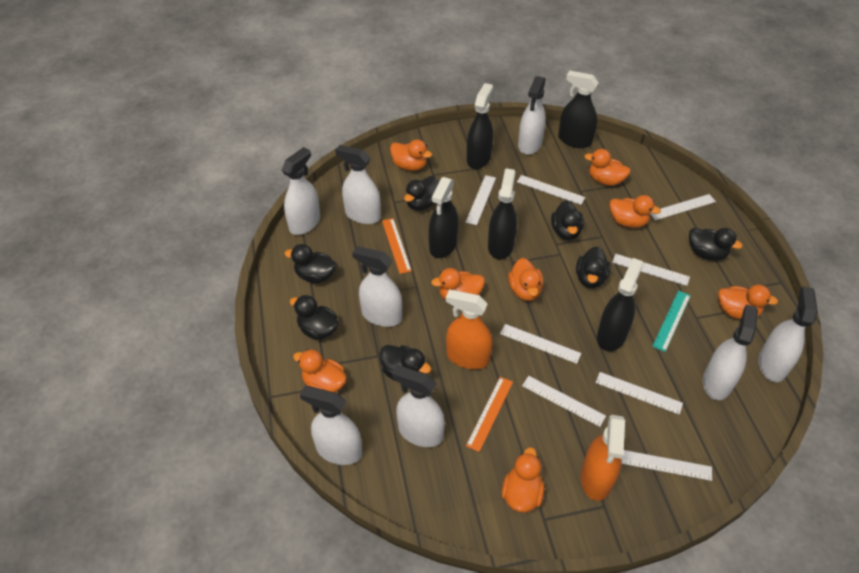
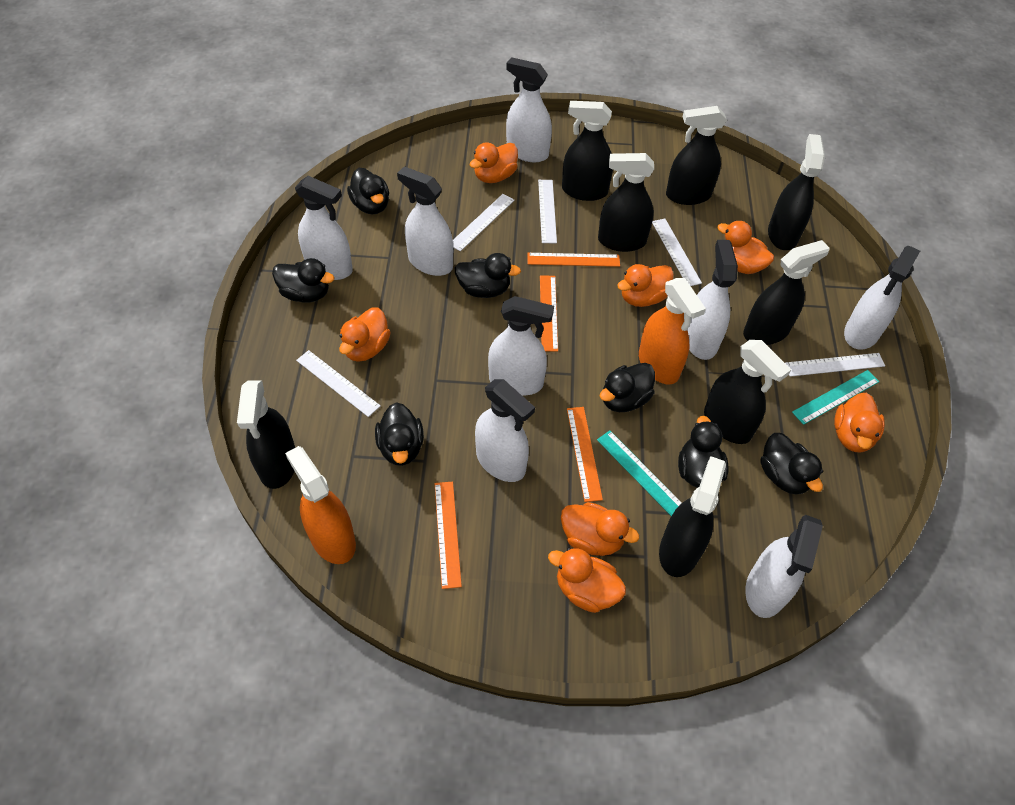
black spray bottle: 5 -> 8
orange duck: 8 -> 7
orange ruler: 2 -> 4
turquoise ruler: 1 -> 2
white ruler: 8 -> 5

